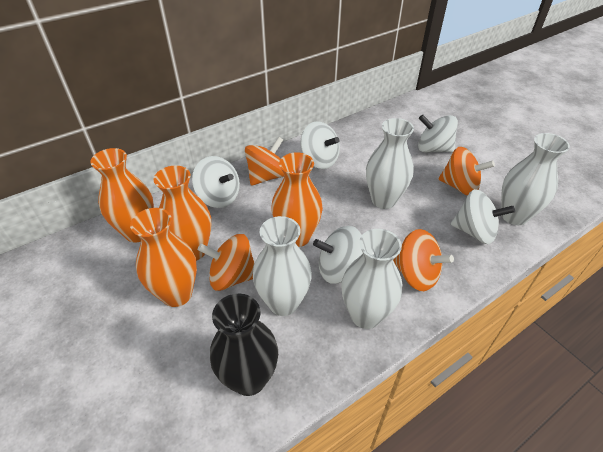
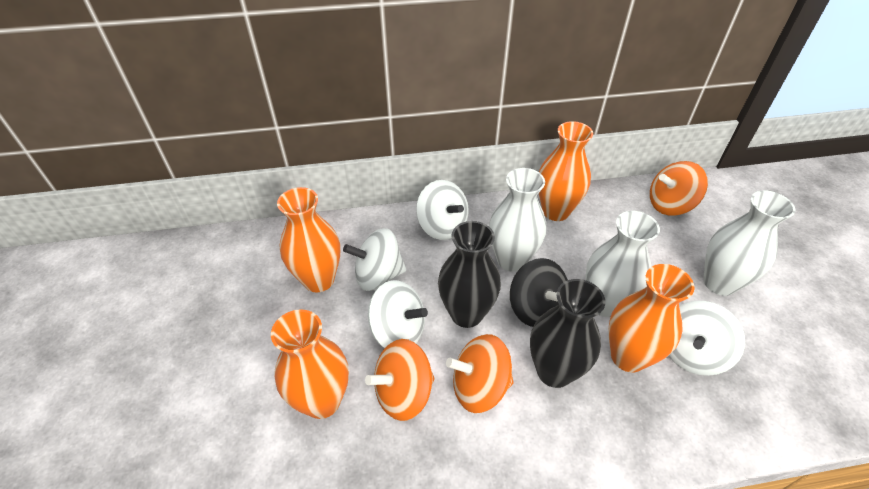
black spinning top: 0 -> 1
black vase: 1 -> 2
orange spinning top: 4 -> 3
white spinning top: 5 -> 4
white vase: 4 -> 3

